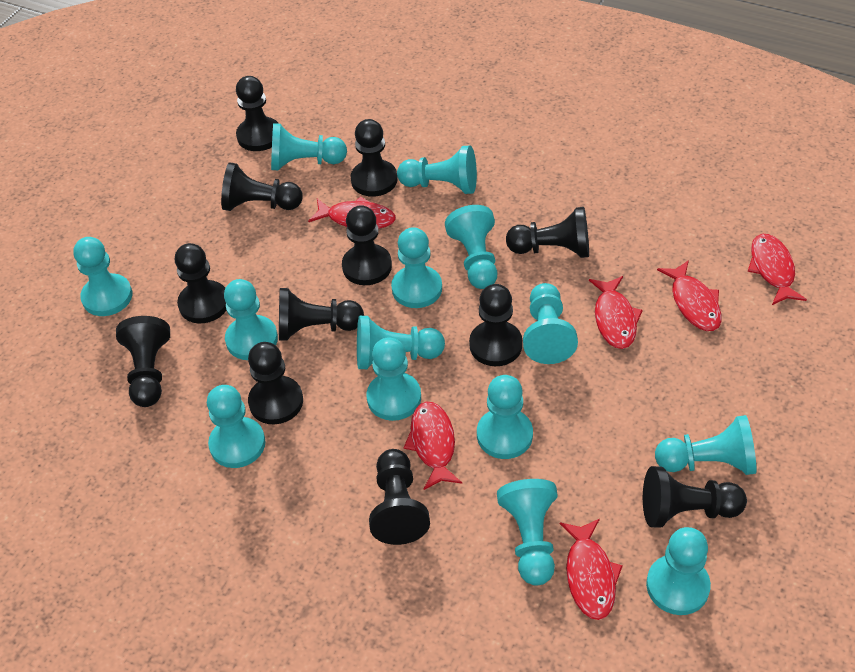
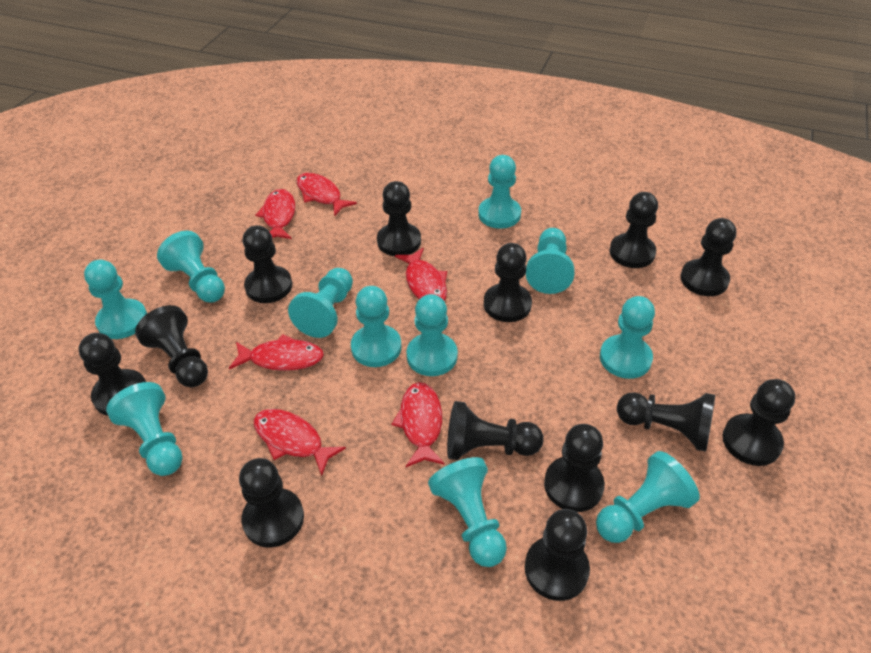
black pawn: 12 -> 13
turquoise pawn: 14 -> 11

